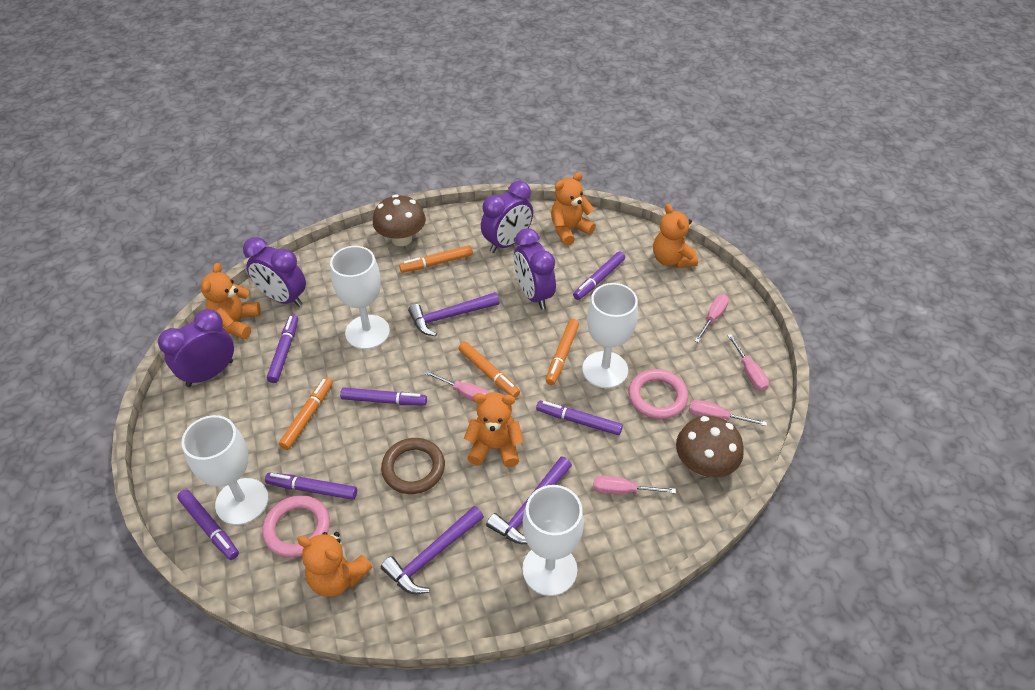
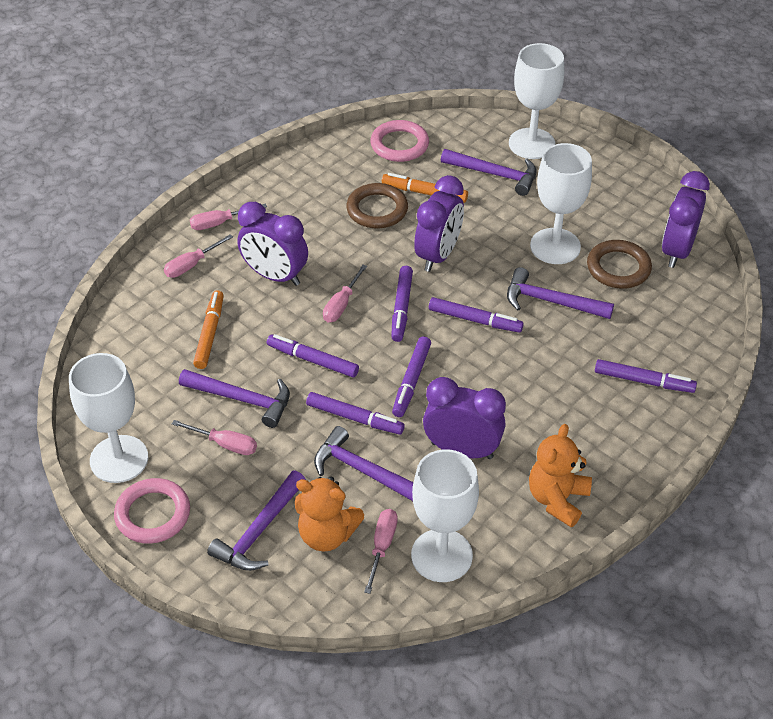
brown mushroom: 2 -> 0
brown ring: 1 -> 2
orange marker: 4 -> 2
orange teddy bear: 5 -> 2
purple hammer: 3 -> 5

